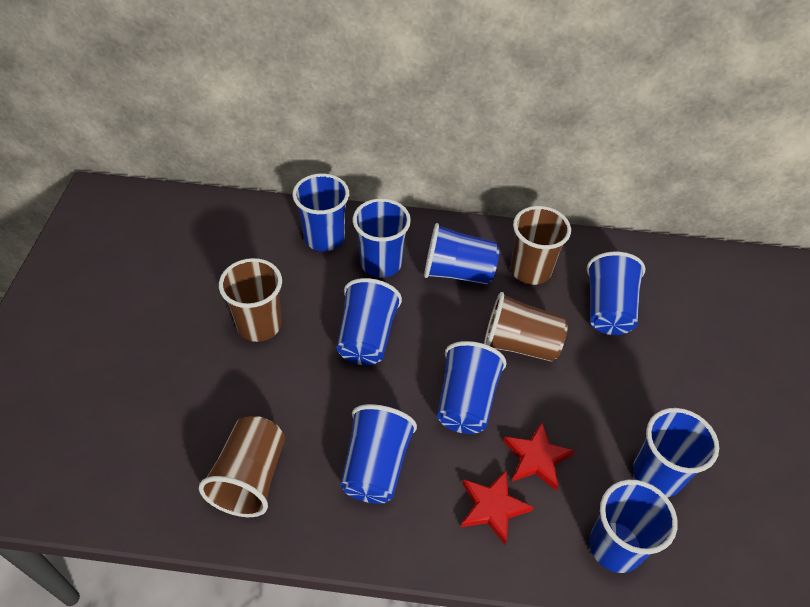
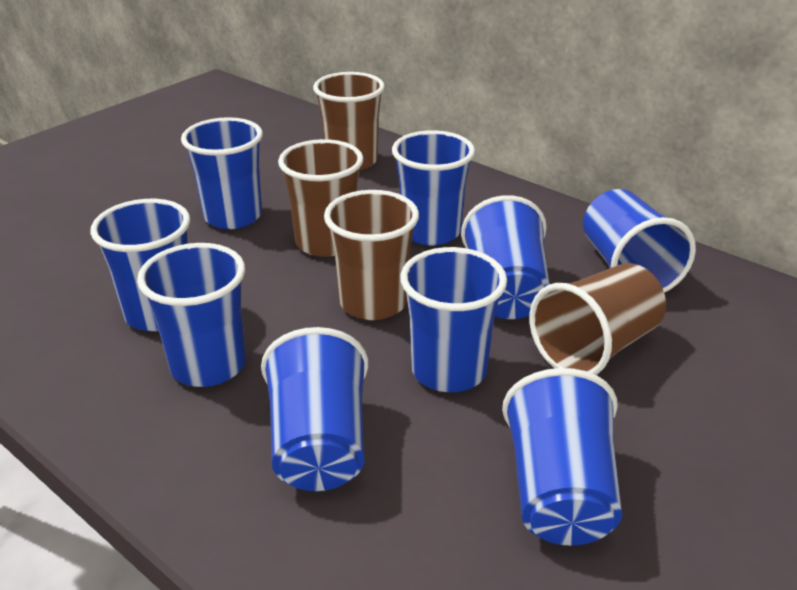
red star: 2 -> 0

